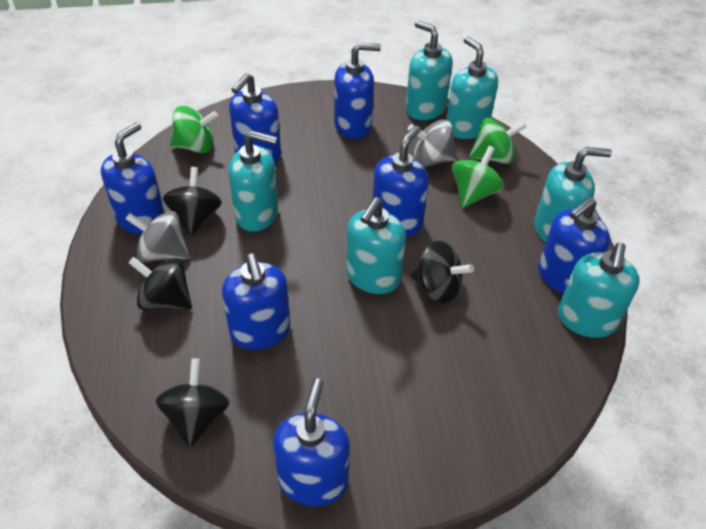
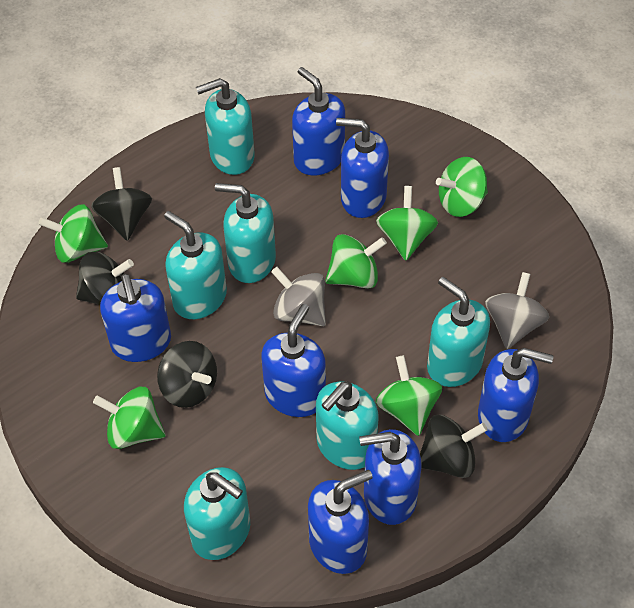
green spinning top: 3 -> 6

